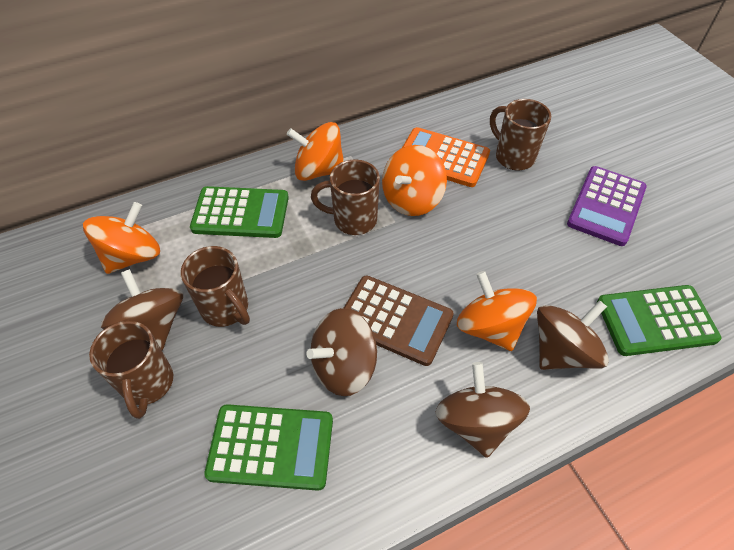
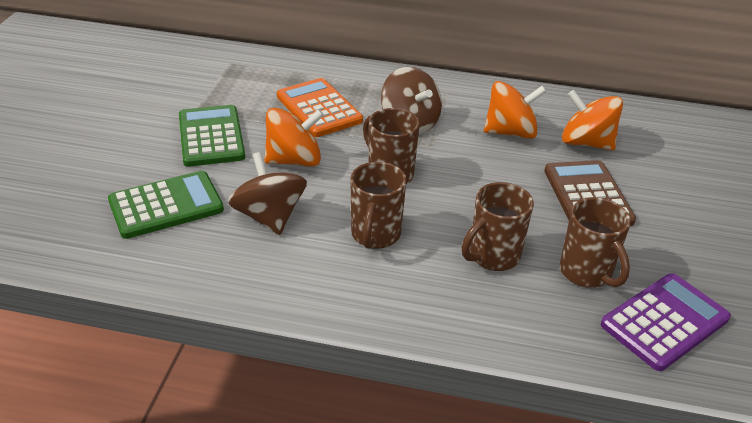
brown spinning top: 4 -> 2
green calculator: 3 -> 2
orange spinning top: 4 -> 3

